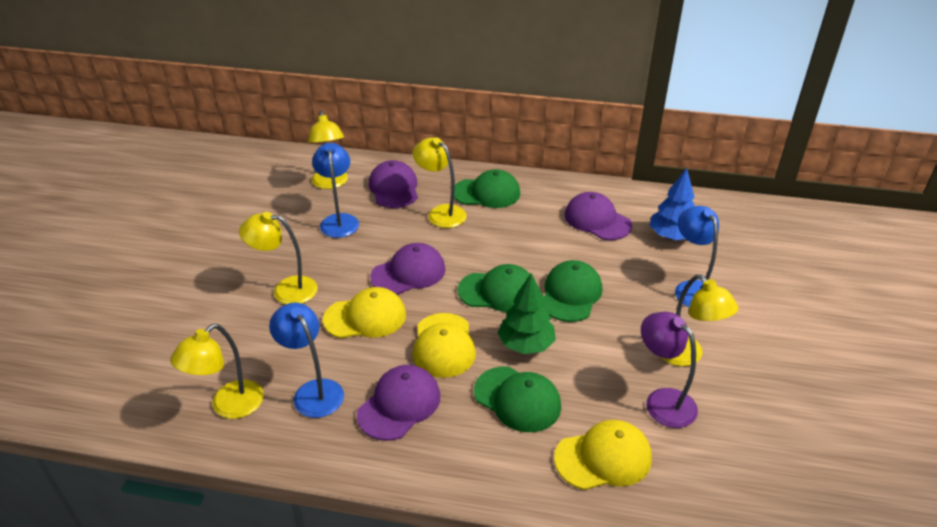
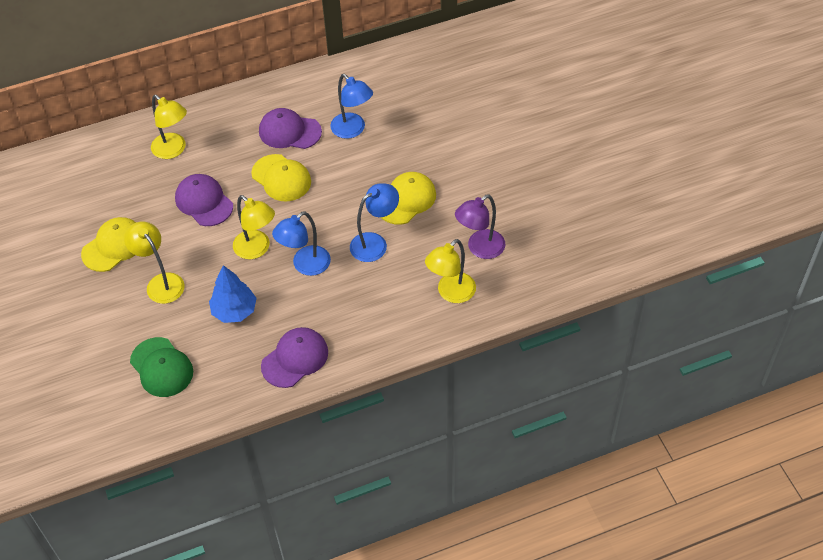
green cap: 4 -> 1
green tree: 1 -> 0
purple cap: 4 -> 3
yellow lamp: 5 -> 4

